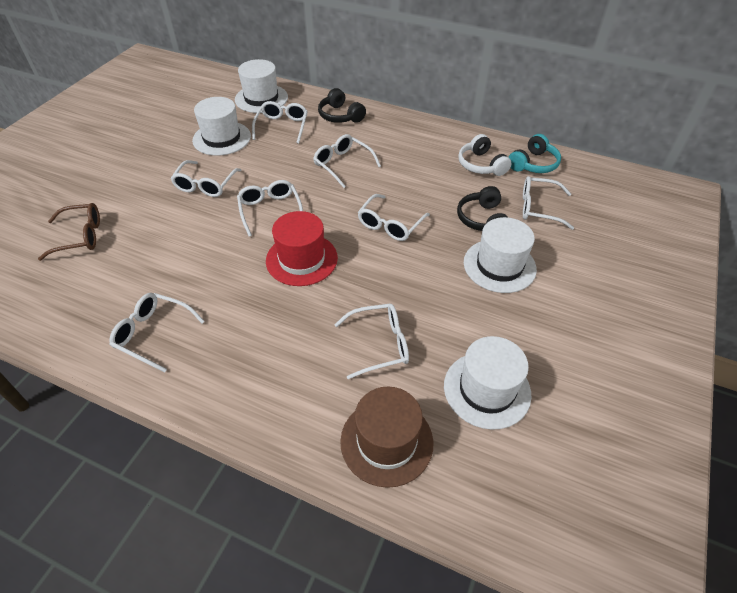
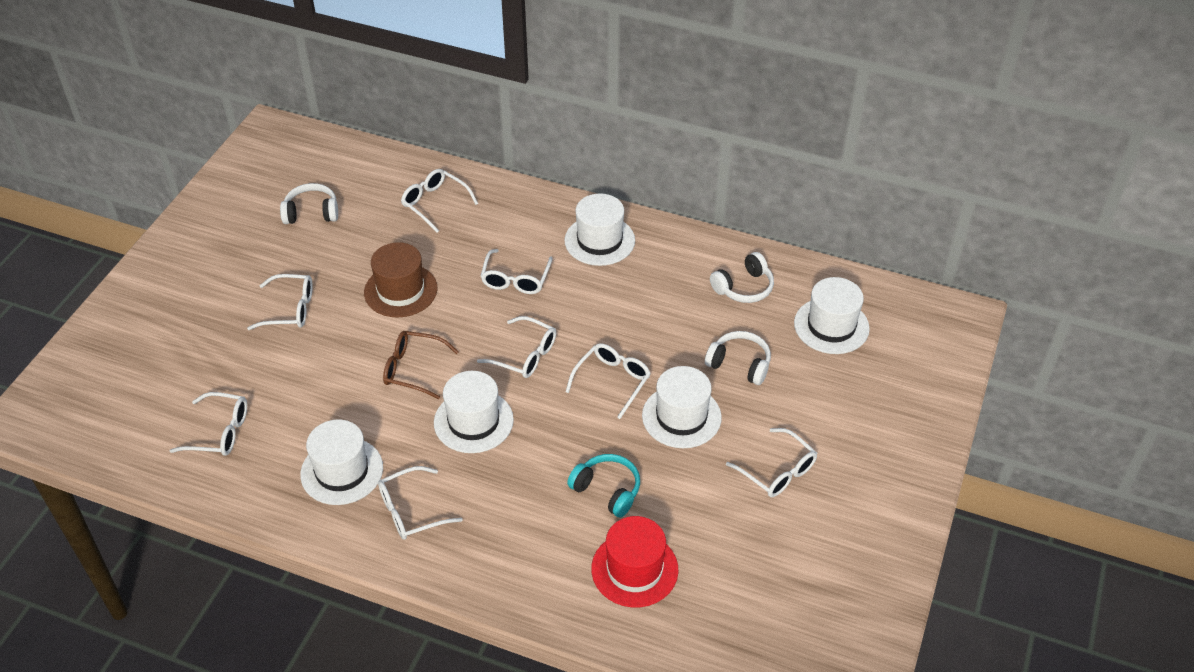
black headphones: 2 -> 0
white hat: 4 -> 5
white headphones: 1 -> 3

